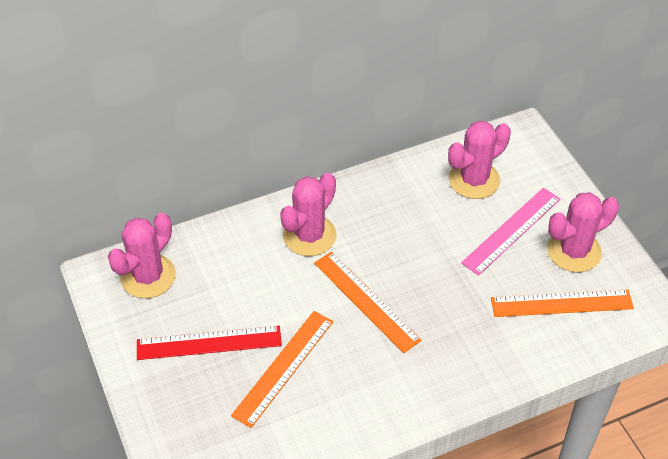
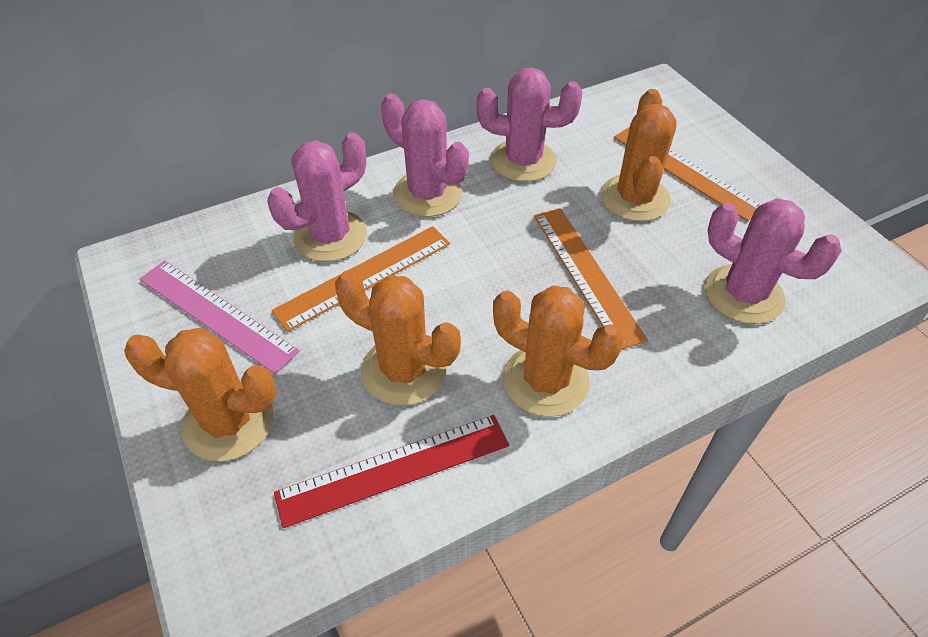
orange cactus: 0 -> 4

